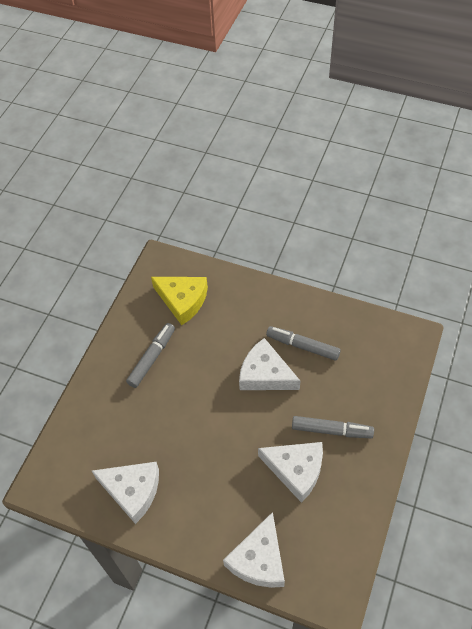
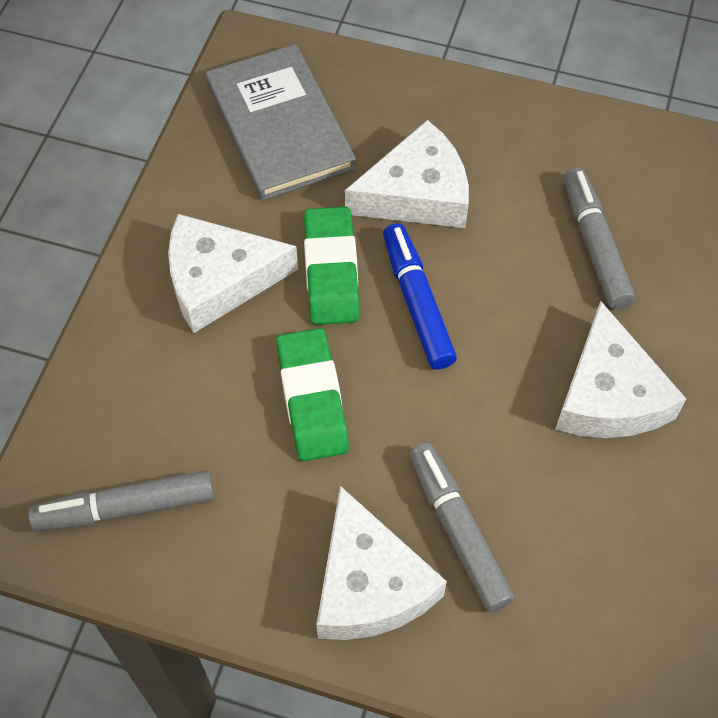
blue marker: 0 -> 1
green eraser: 0 -> 2
grey book: 0 -> 1
yellow cheese: 1 -> 0

